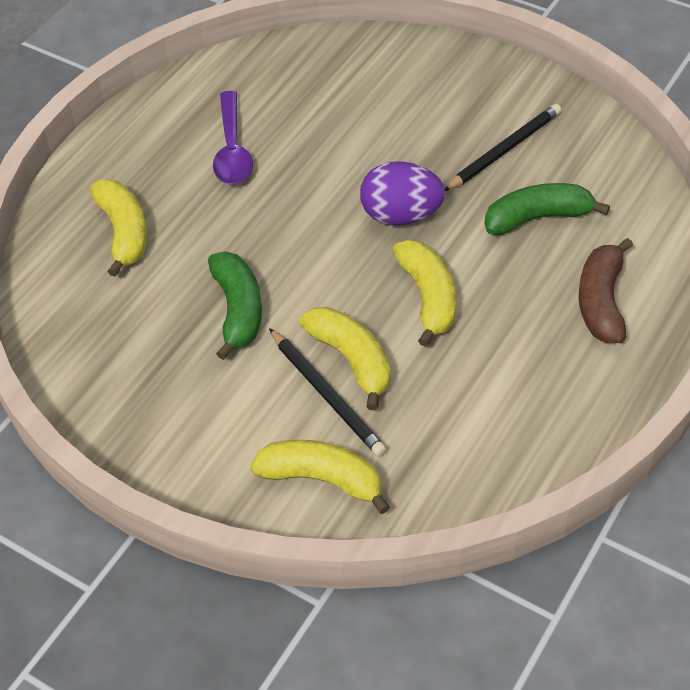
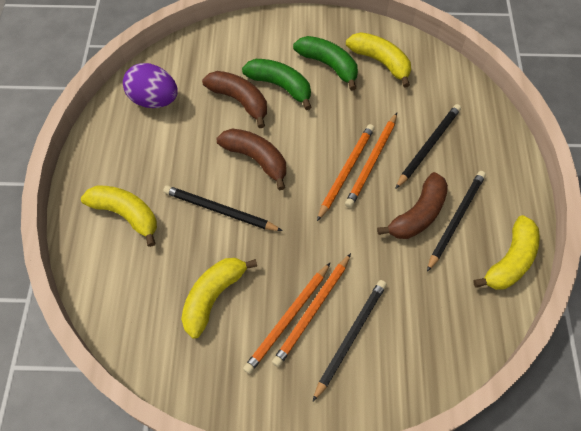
black pencil: 2 -> 4
brown banana: 1 -> 3
orange pencil: 0 -> 4
purple spoon: 1 -> 0

